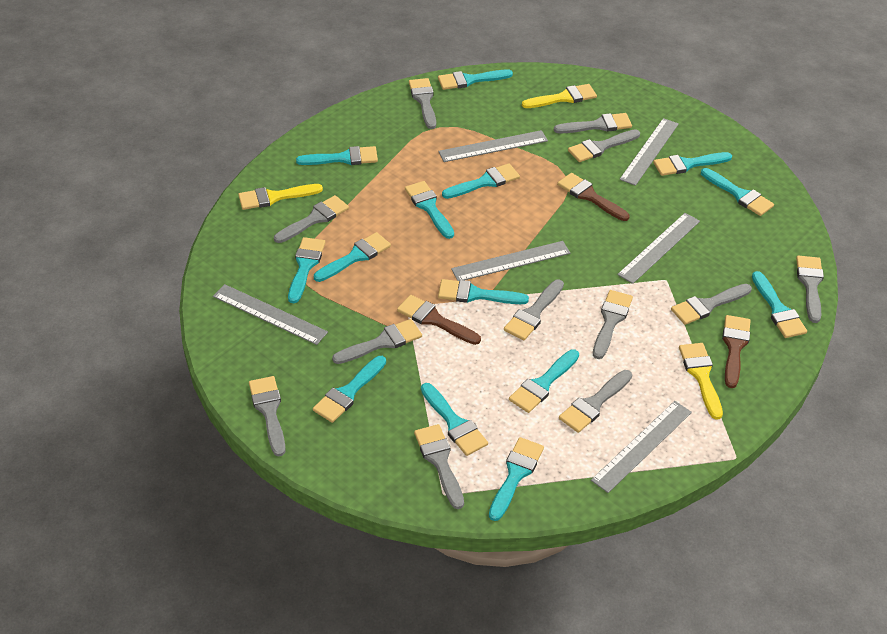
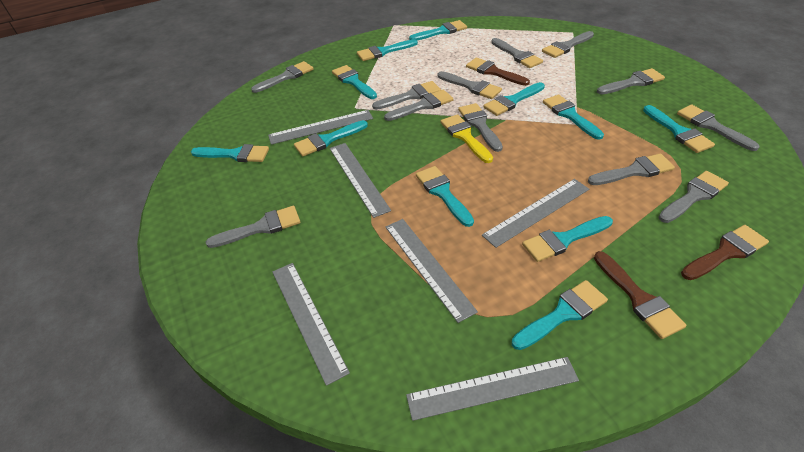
turquoise brush: 14 -> 11
yellow brush: 3 -> 1

